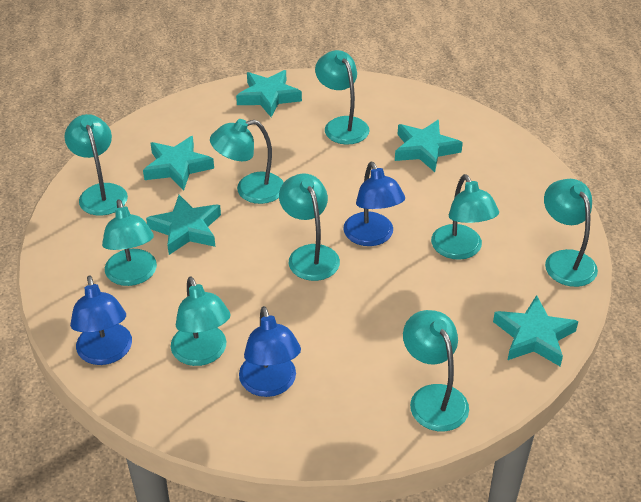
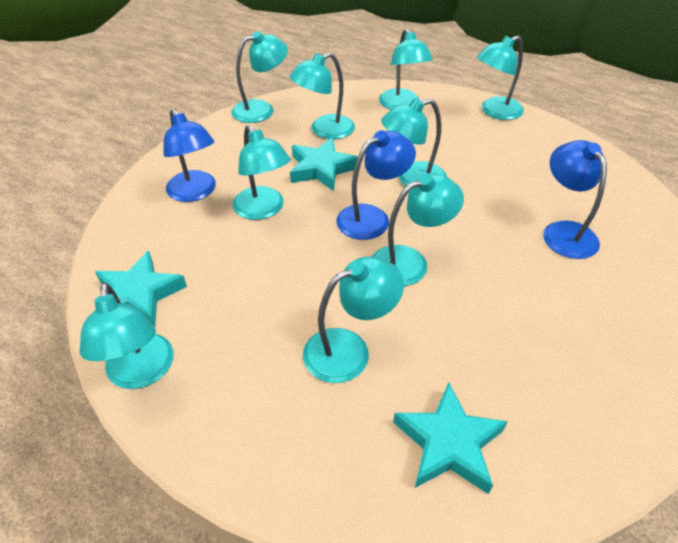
turquoise star: 5 -> 3

